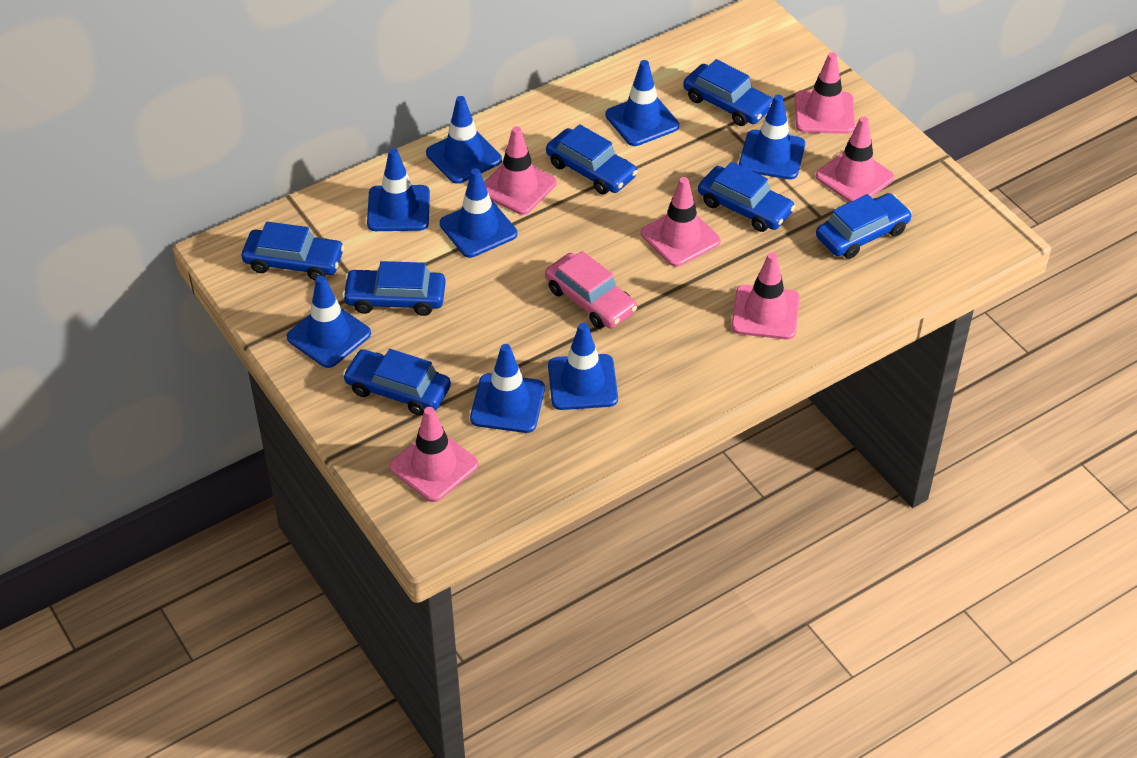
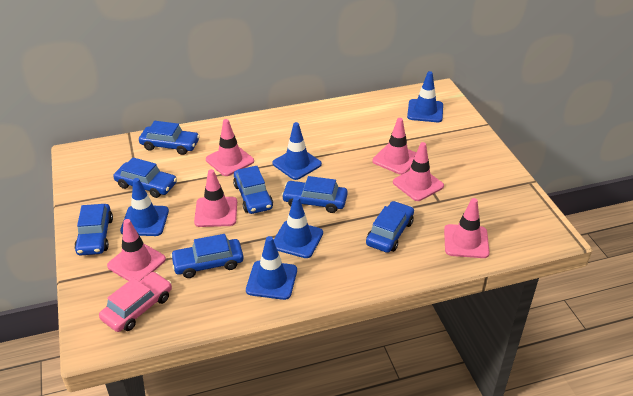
blue traffic cone: 8 -> 5

